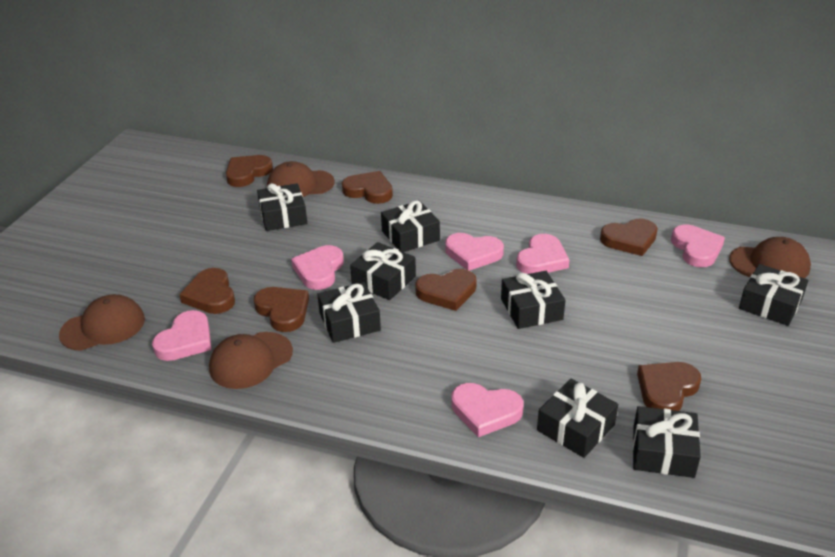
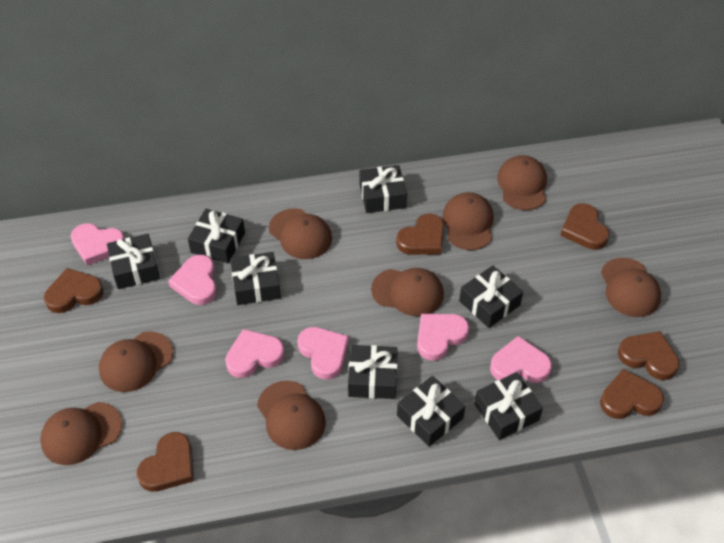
brown cap: 4 -> 8
brown heart: 7 -> 6

